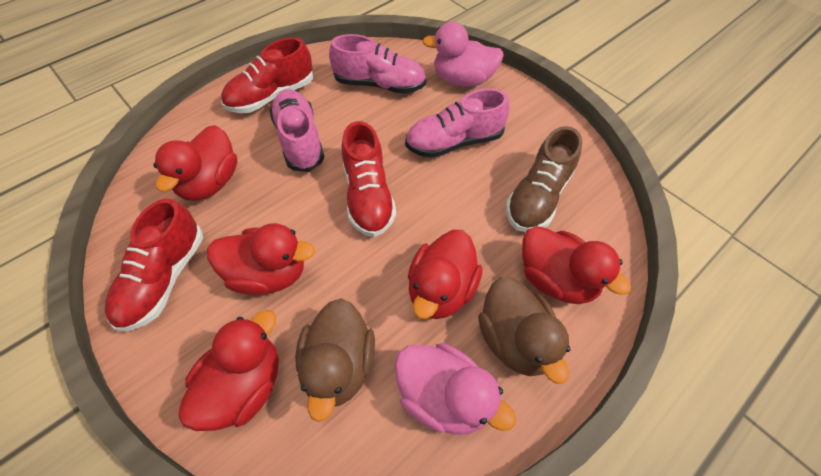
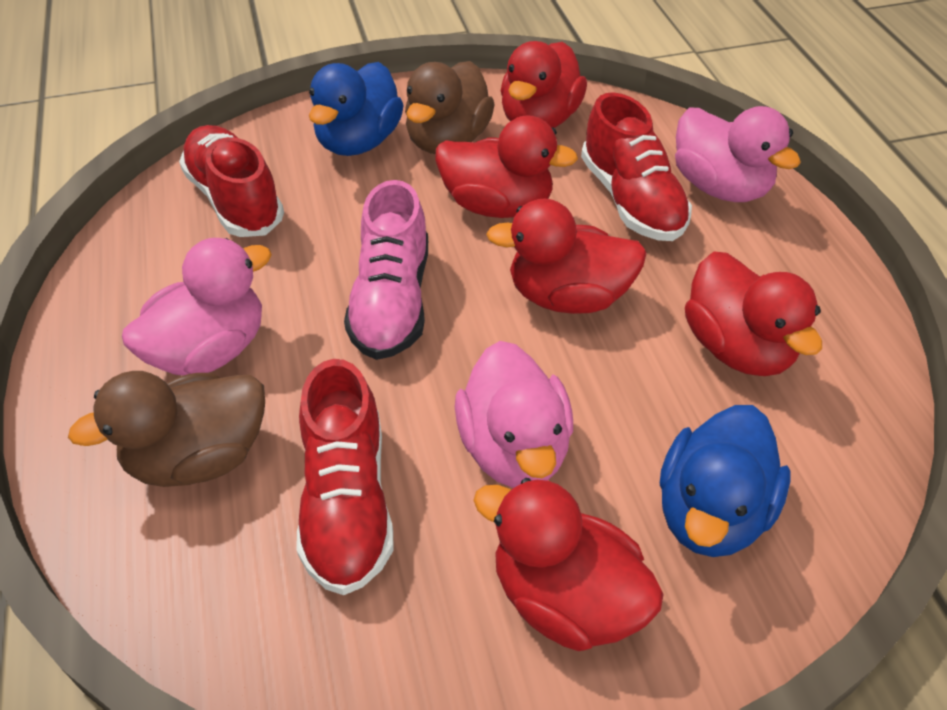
blue duck: 0 -> 2
brown shoe: 1 -> 0
pink duck: 2 -> 3
pink shoe: 3 -> 1

